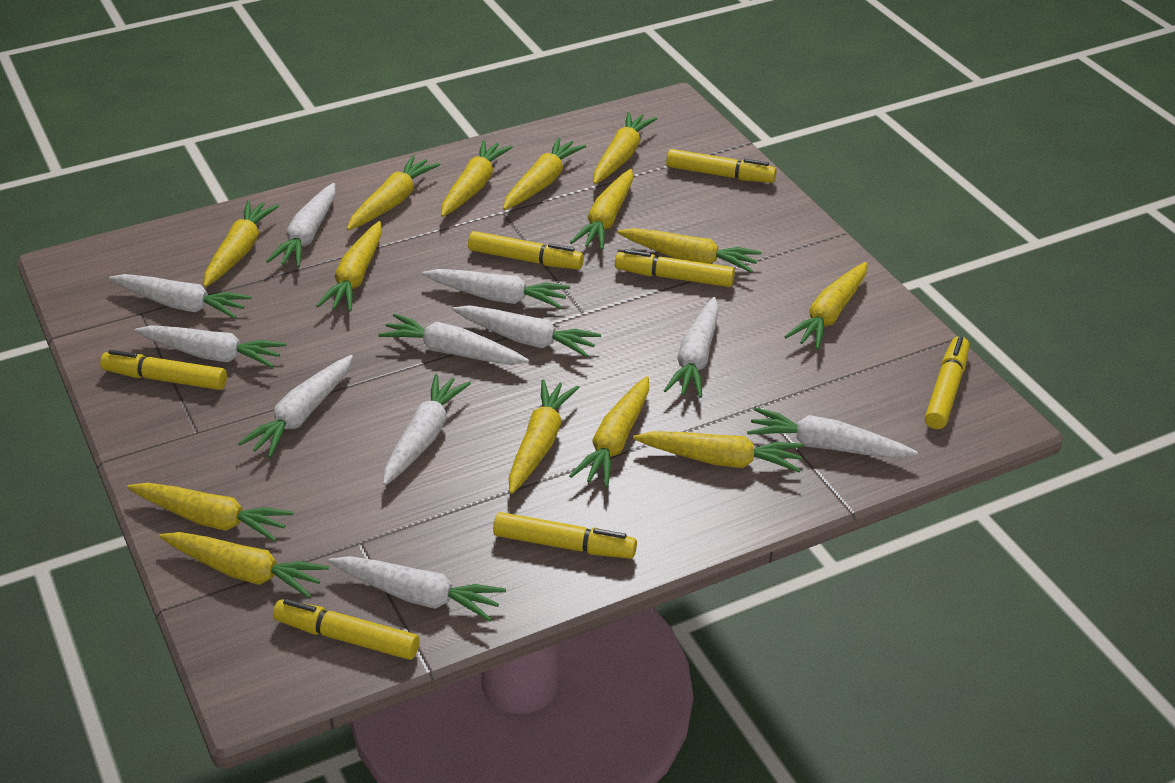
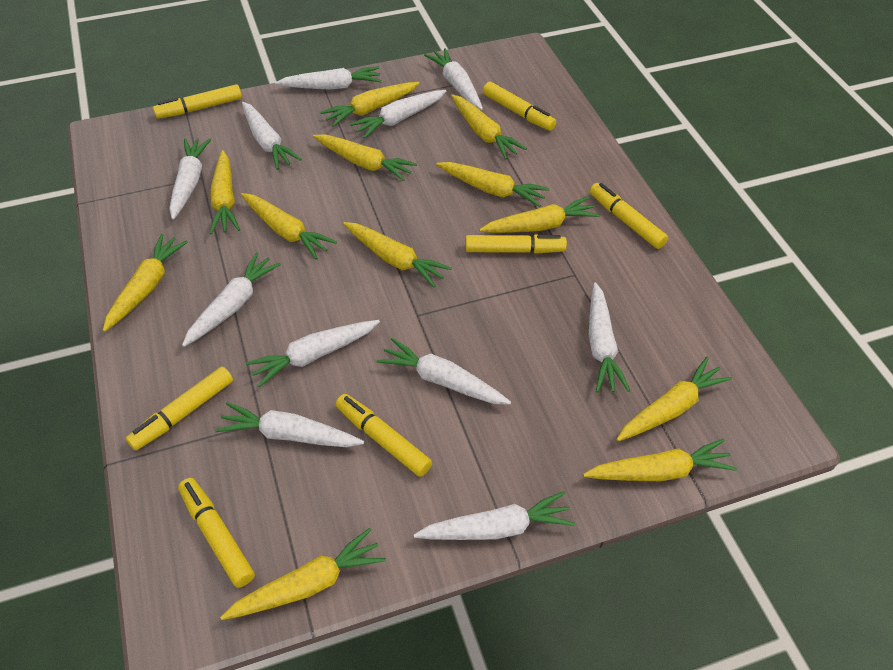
yellow carrot: 14 -> 12

